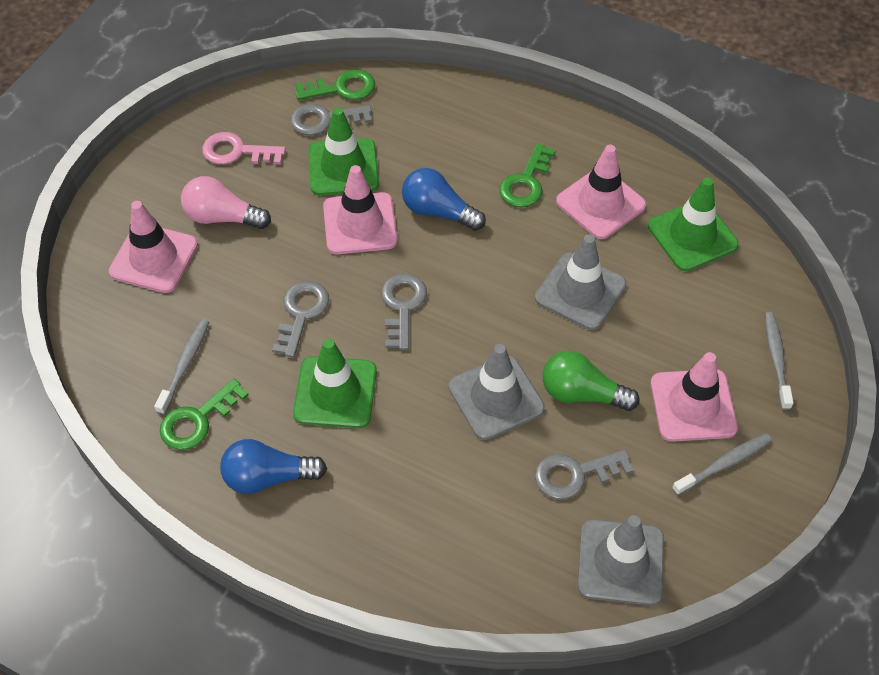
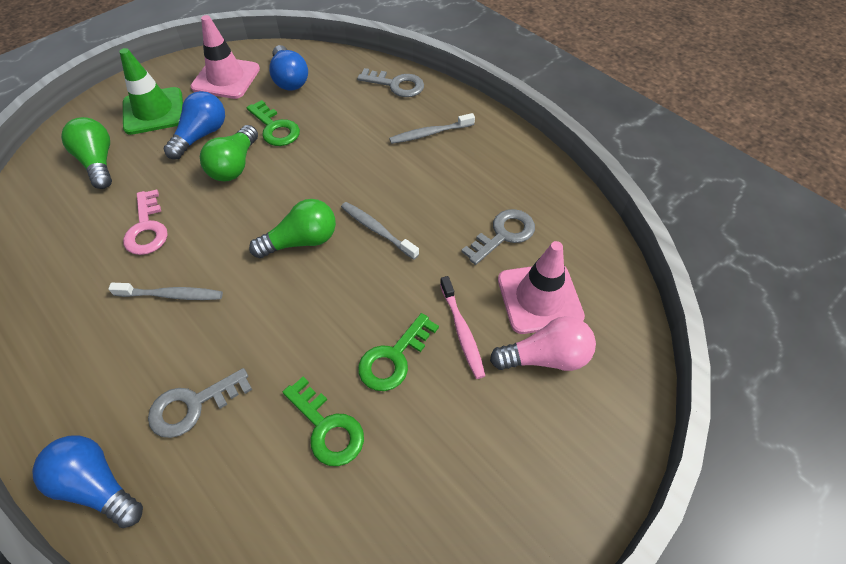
blue light bulb: 2 -> 3
green light bulb: 1 -> 3
green traffic cone: 3 -> 1
grey key: 4 -> 3
grey traffic cone: 3 -> 0
pink toothbrush: 0 -> 1
pink traffic cone: 4 -> 2

